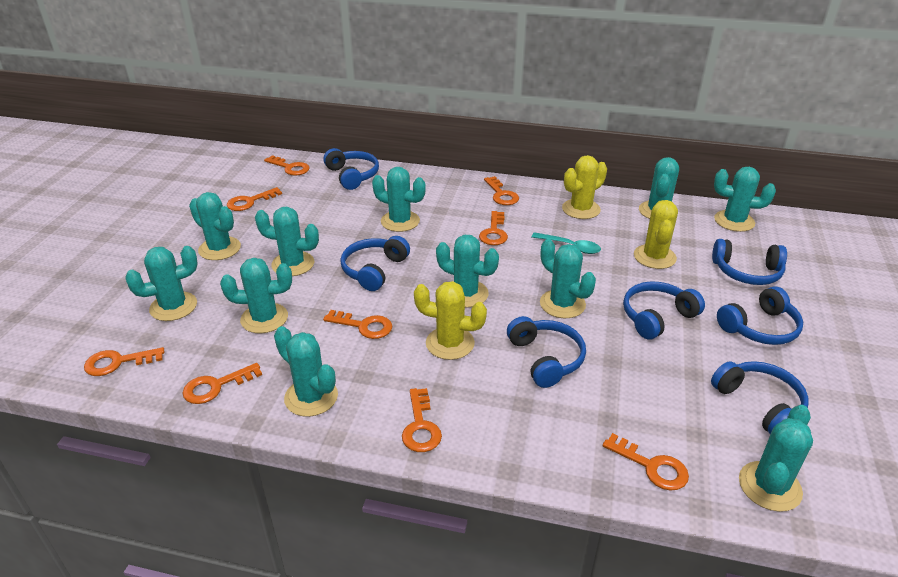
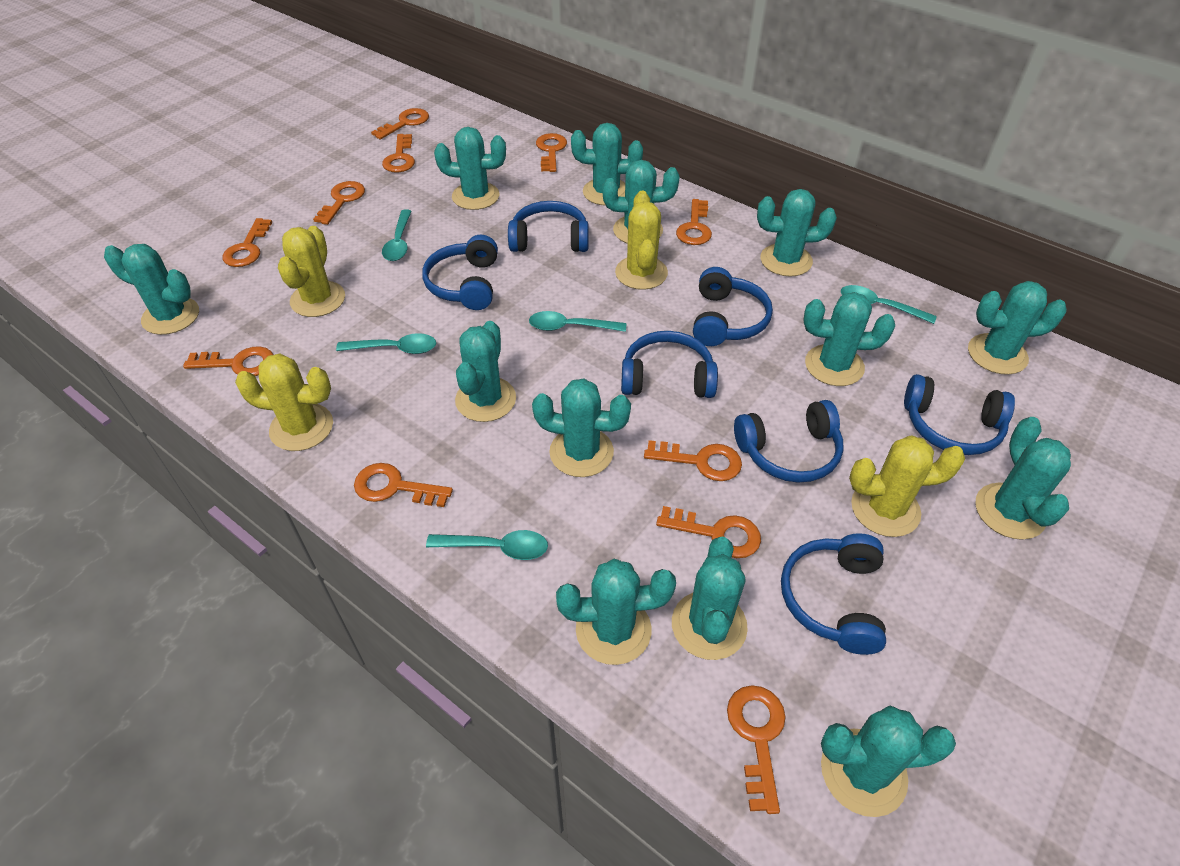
orange key: 9 -> 11
turquoise cactus: 11 -> 13
turquoise spoon: 1 -> 5
yellow cactus: 3 -> 4

